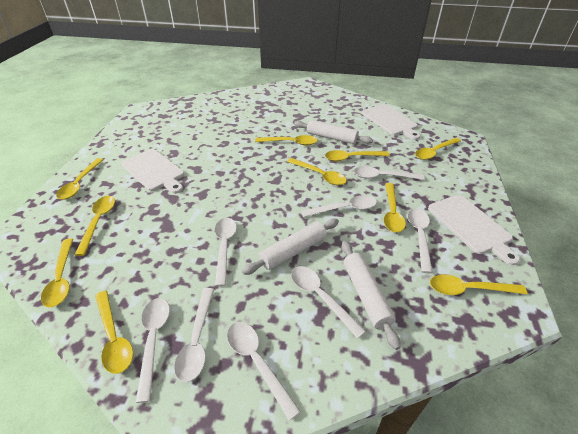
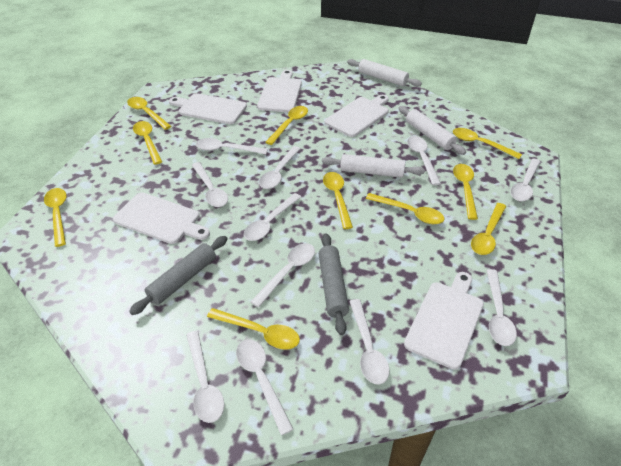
grey rolling pin: 0 -> 2
white cutting board: 3 -> 5
white spoon: 8 -> 11

